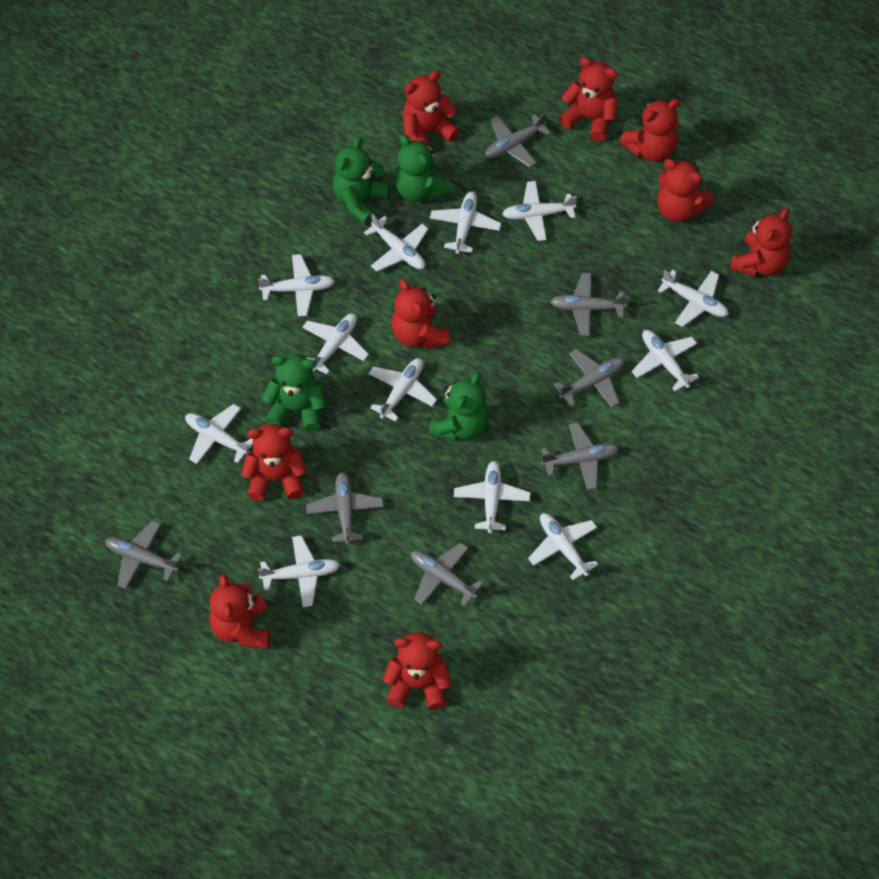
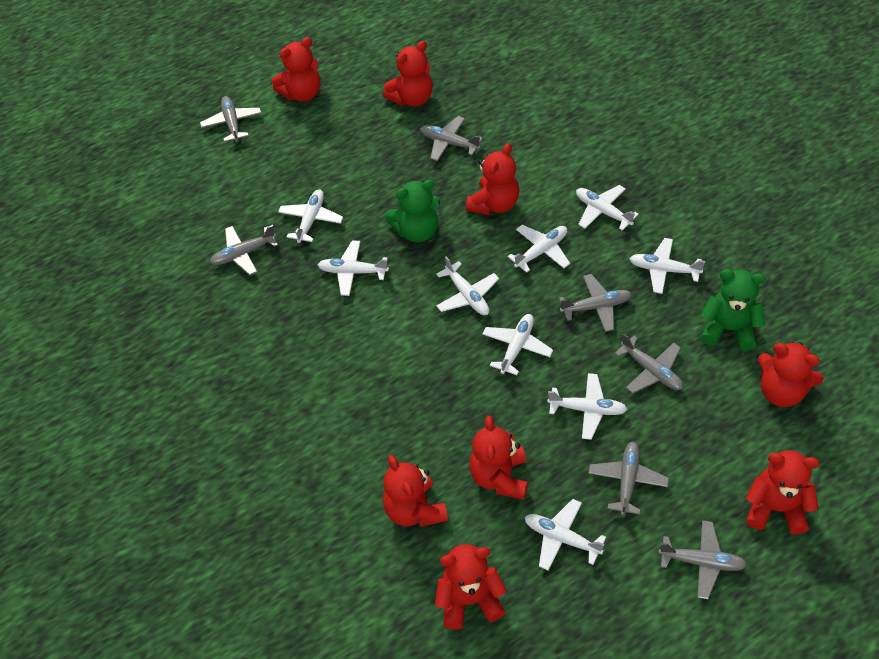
green teddy bear: 4 -> 2
red teddy bear: 9 -> 8
white plane: 12 -> 9

